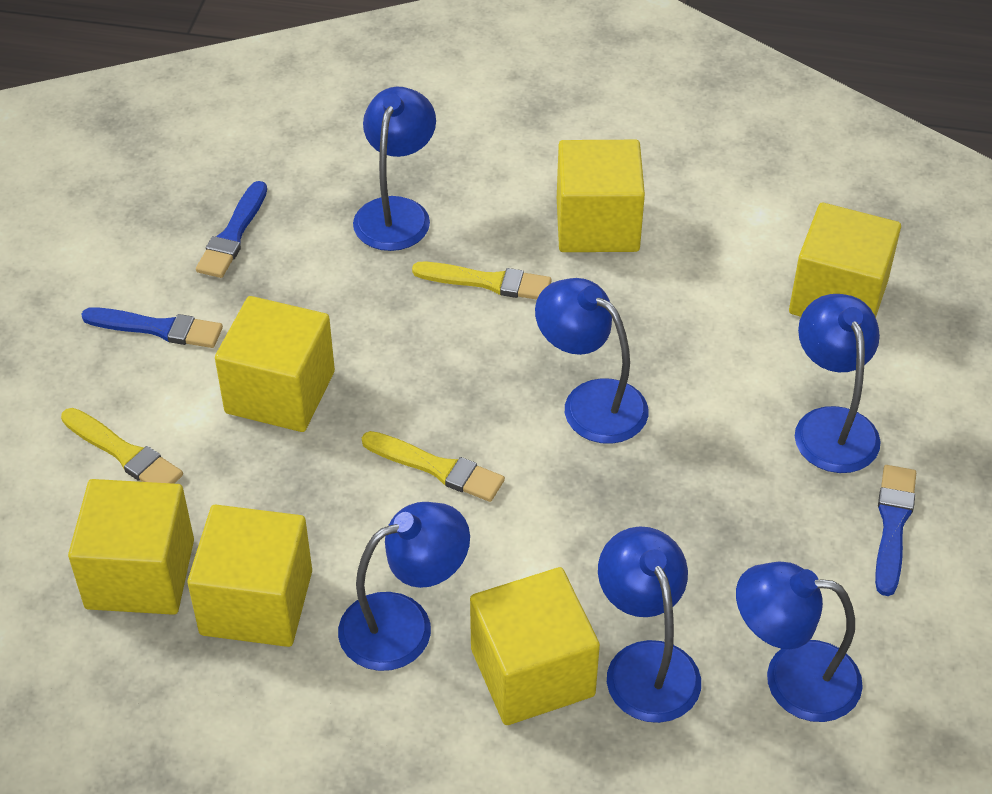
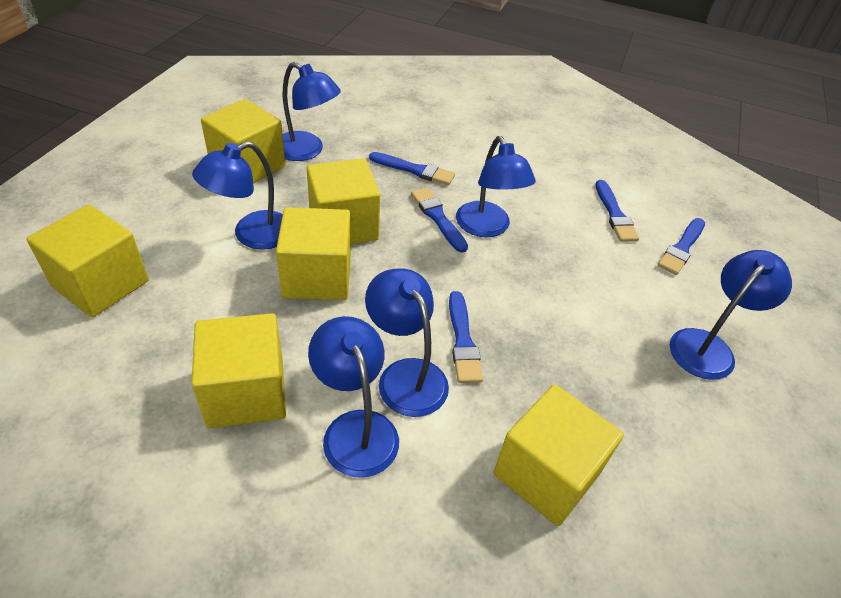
blue brush: 3 -> 5
yellow brush: 3 -> 0

